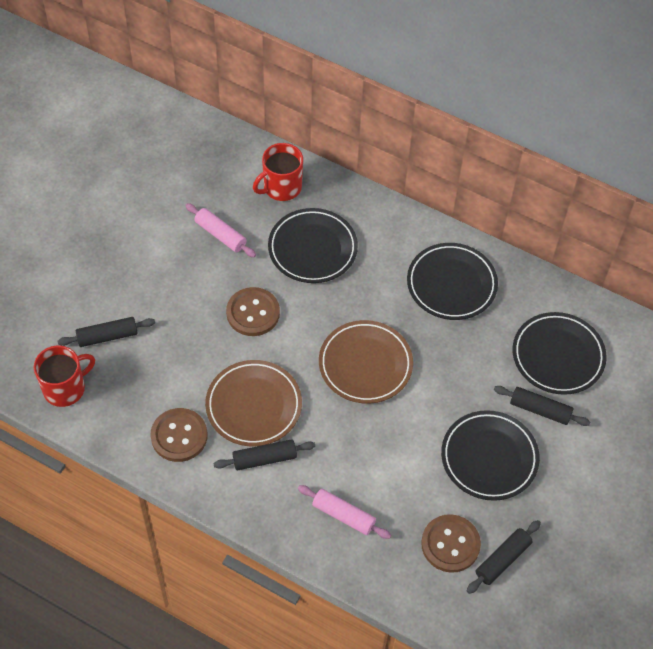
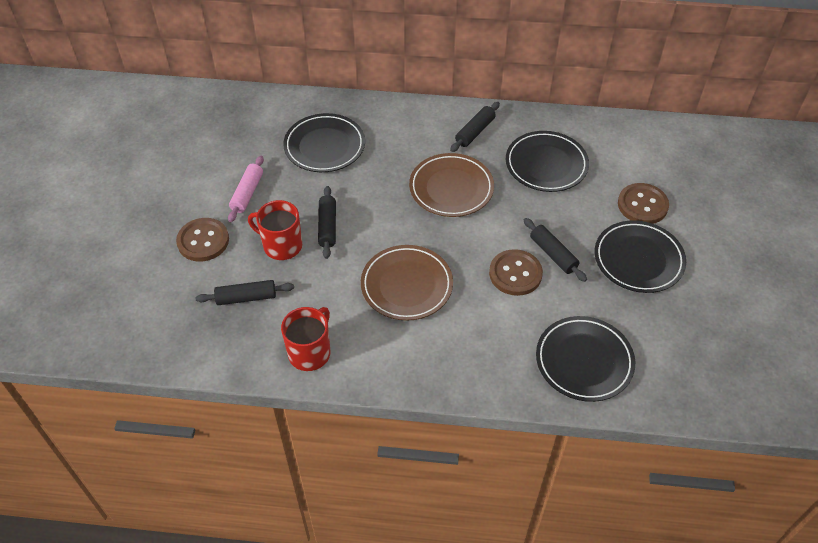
pink rolling pin: 2 -> 1

